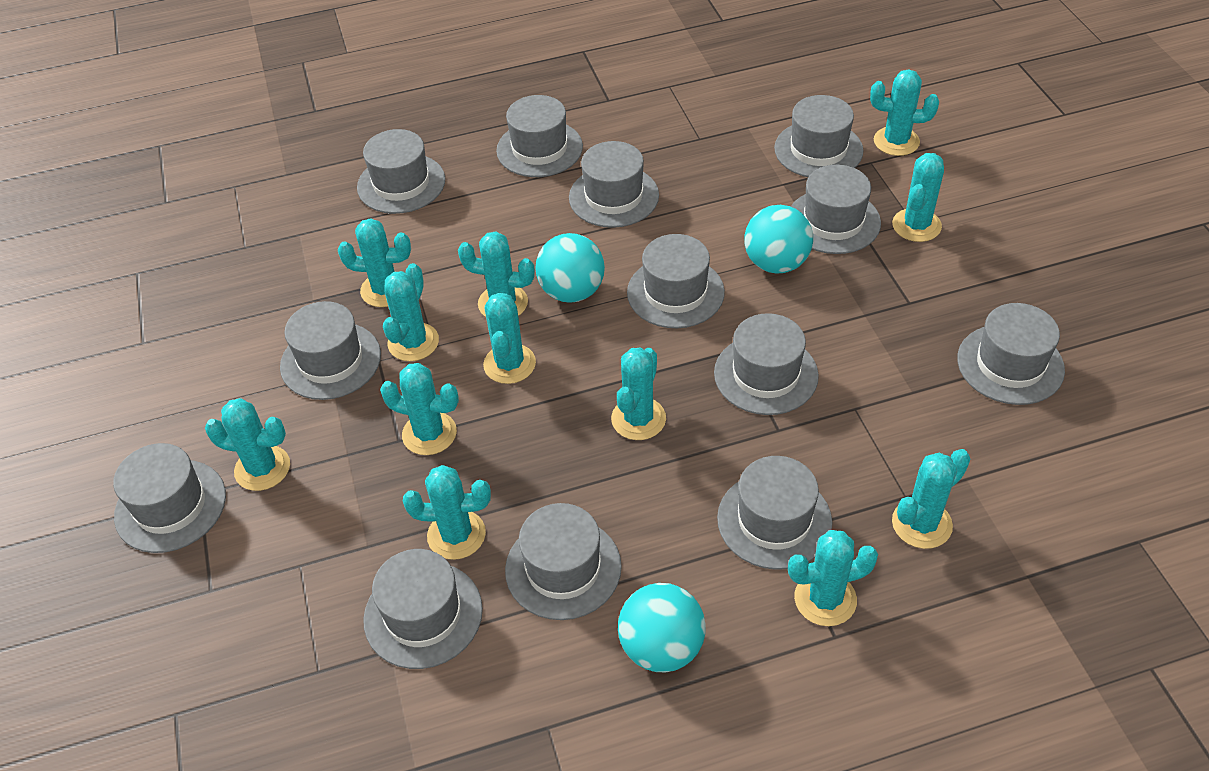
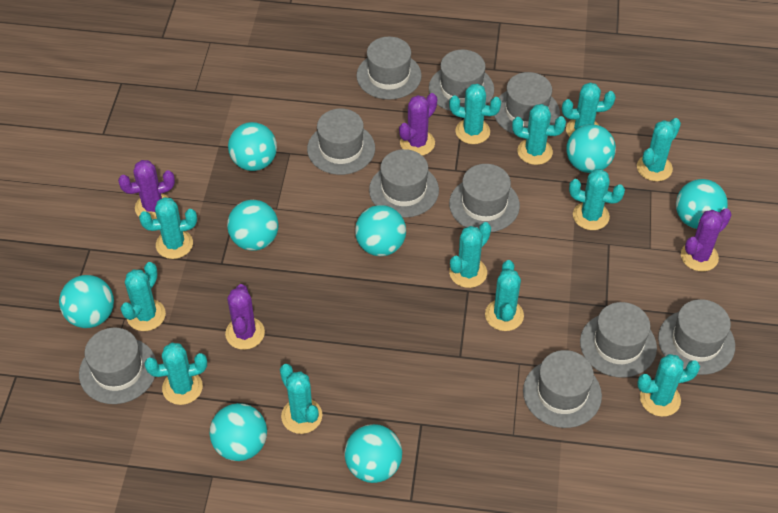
grey hat: 13 -> 10
purple cactus: 0 -> 4
turquoise ball: 3 -> 8

